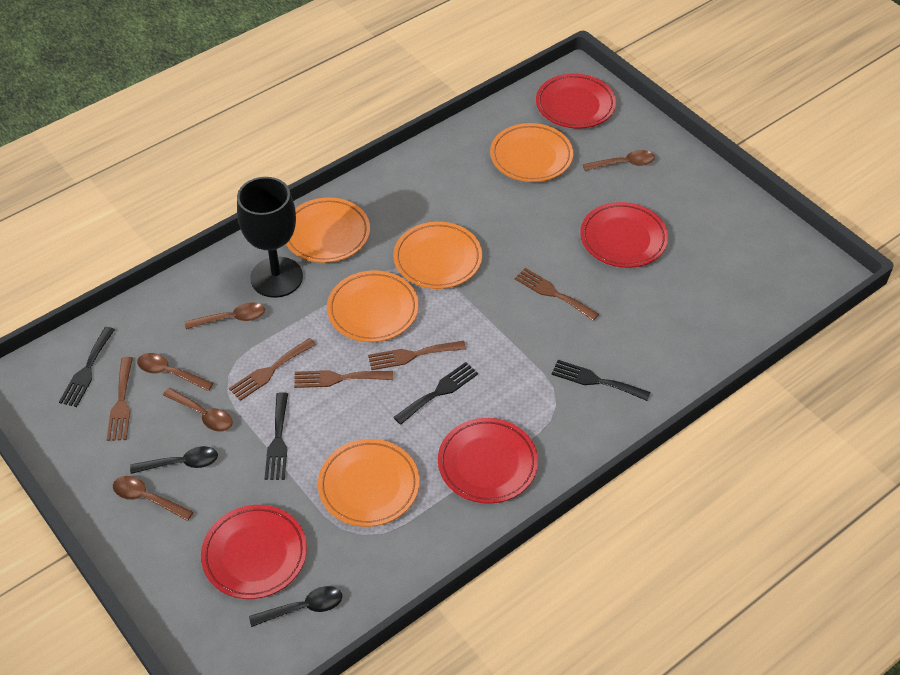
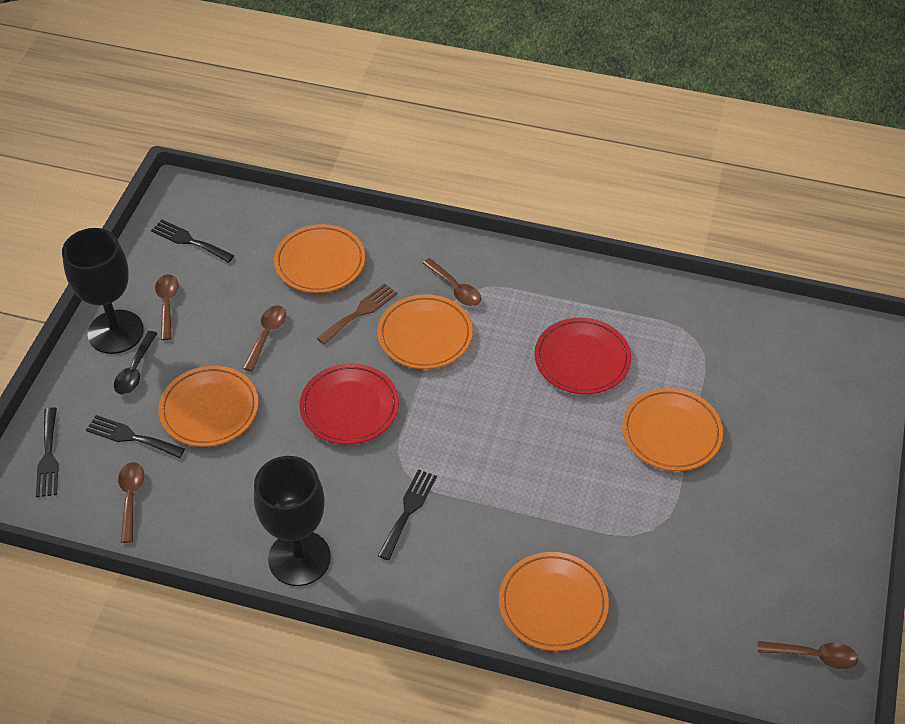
black goblet: 1 -> 2
black spoon: 2 -> 1
brown fork: 5 -> 1
red plate: 4 -> 2

